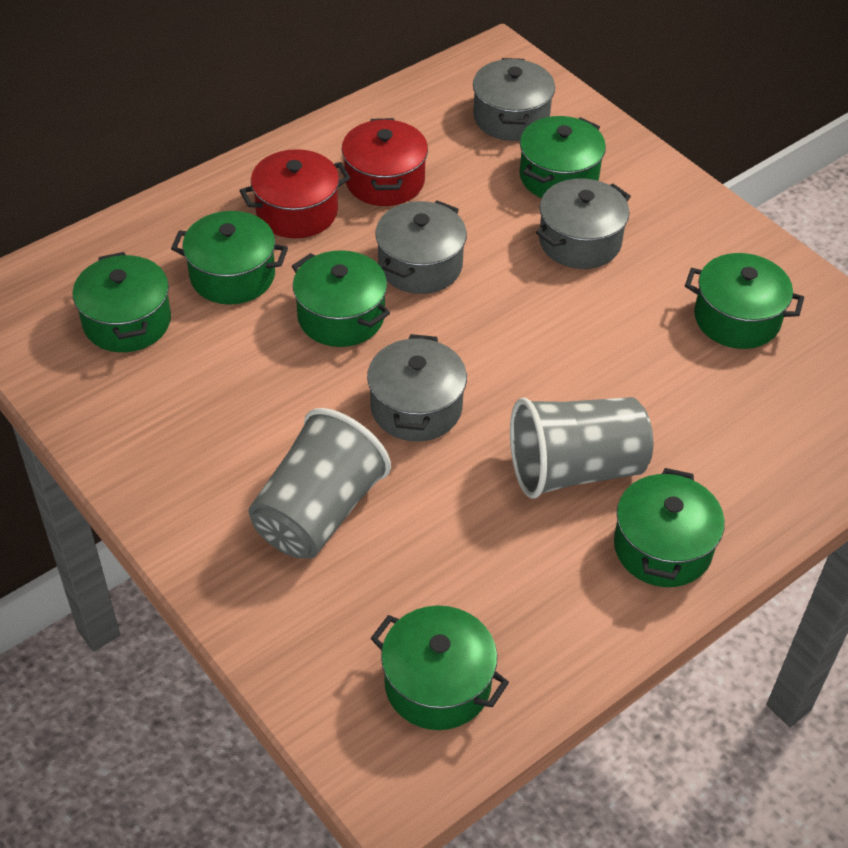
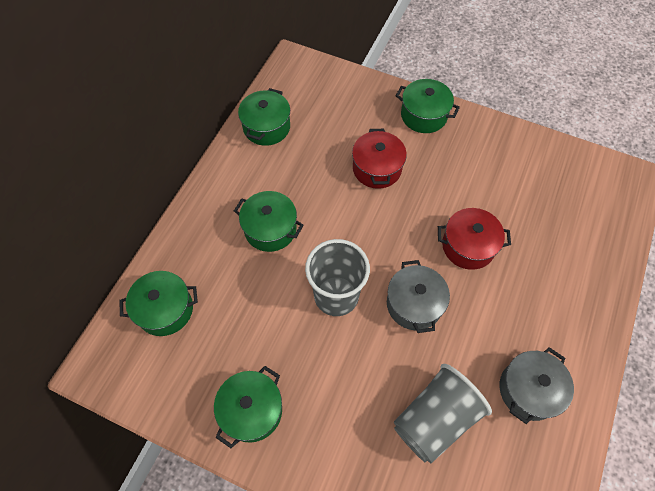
green pot: 7 -> 5
grey pot: 4 -> 2

